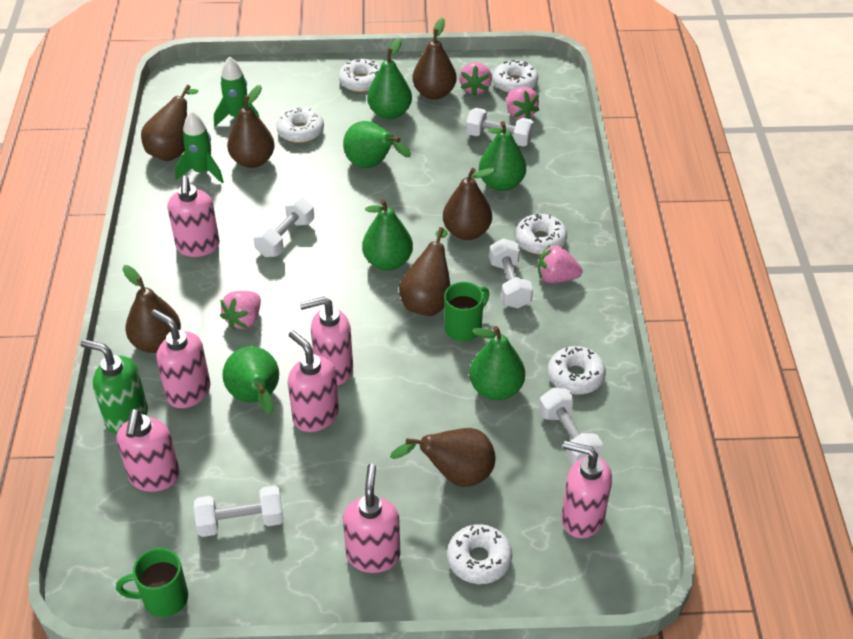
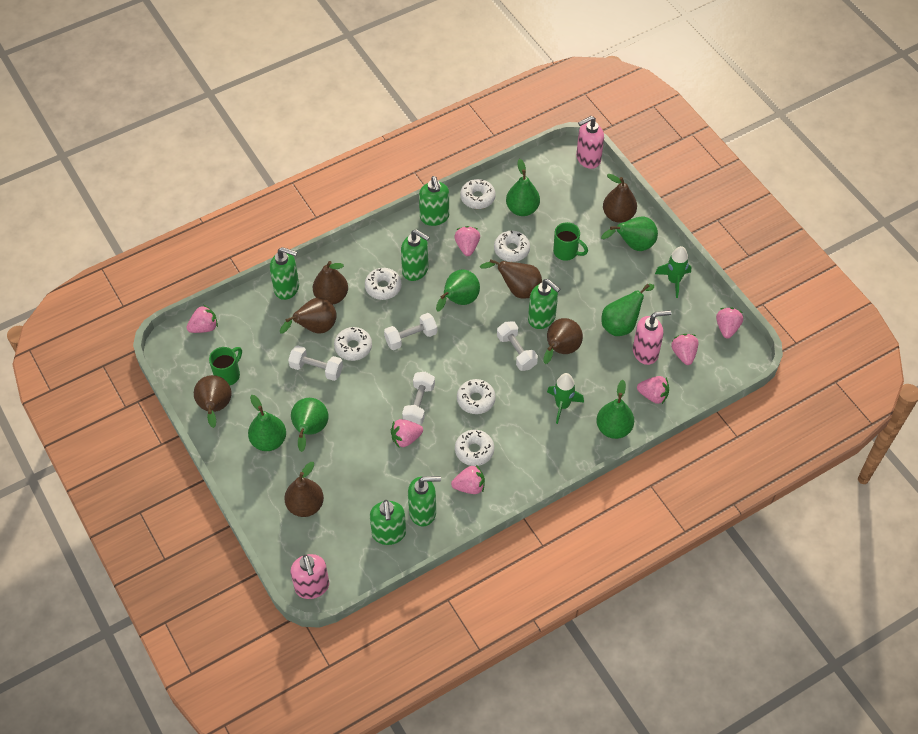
green pear: 6 -> 7
green soap dispenser: 1 -> 6
pink soap dispenser: 7 -> 3
pink strawberry: 4 -> 7
white dumbbell: 5 -> 4

